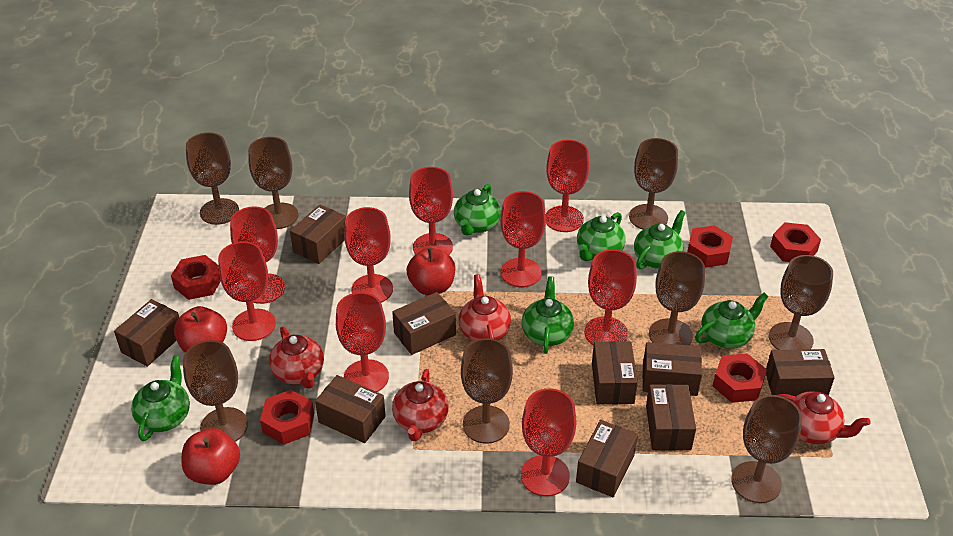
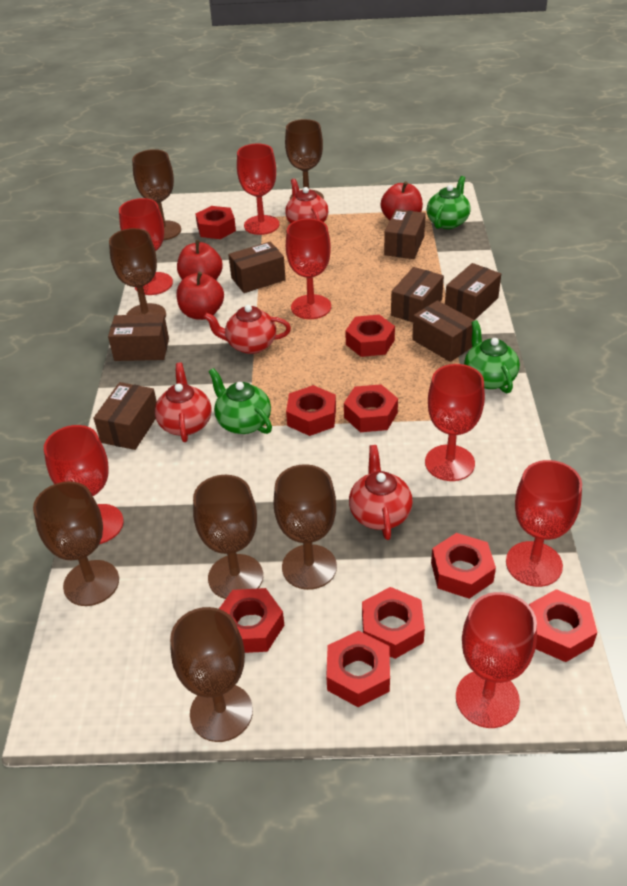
brown box: 9 -> 7
brown goblet: 8 -> 7
green teapot: 6 -> 3
red goblet: 9 -> 7
red nut: 5 -> 9

